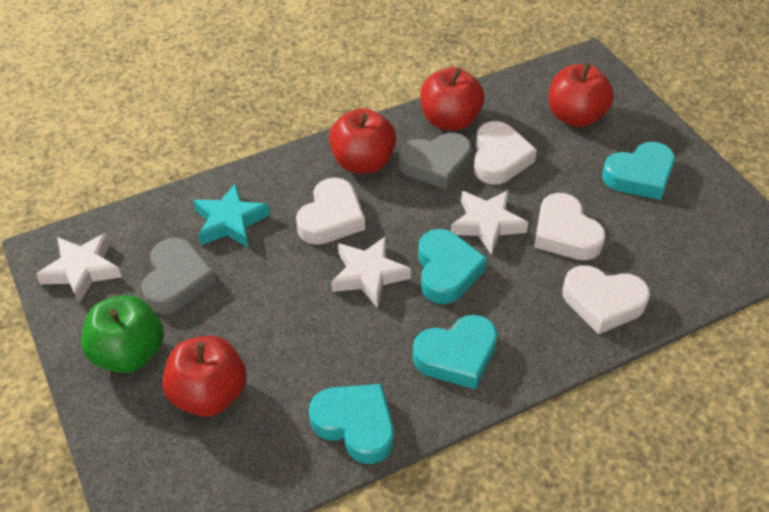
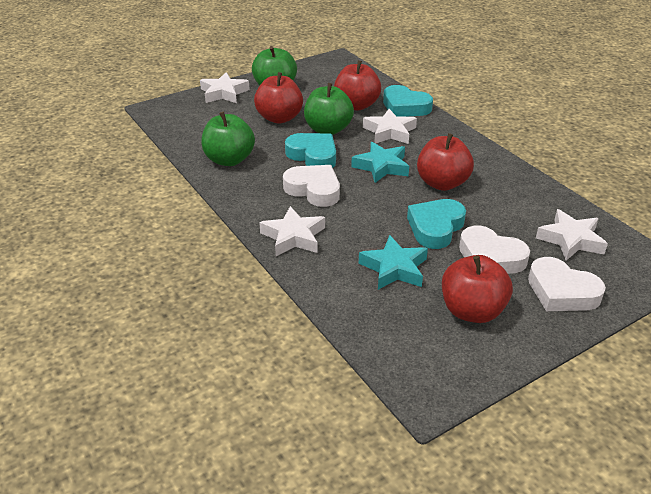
green apple: 1 -> 3
grey heart: 2 -> 0
turquoise heart: 4 -> 3
turquoise star: 1 -> 2
white heart: 4 -> 3
white star: 3 -> 4

